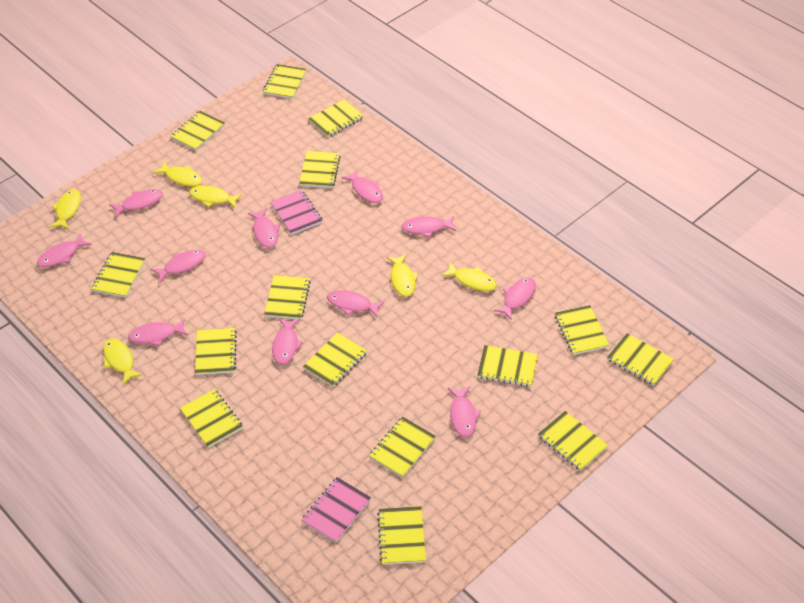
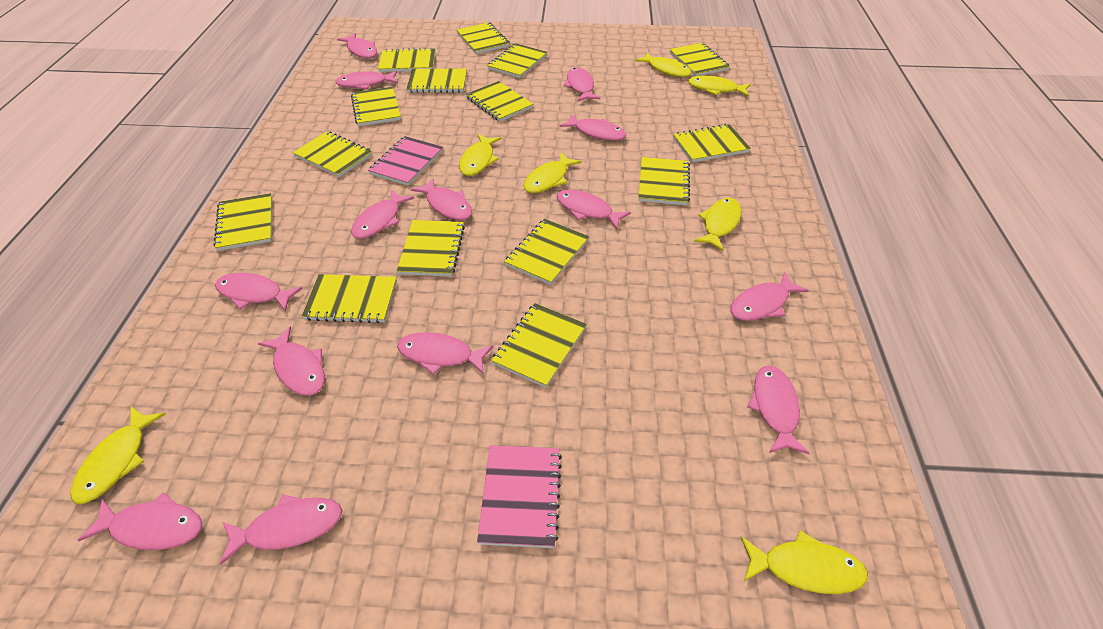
pink fish: 11 -> 14
yellow fish: 6 -> 7

